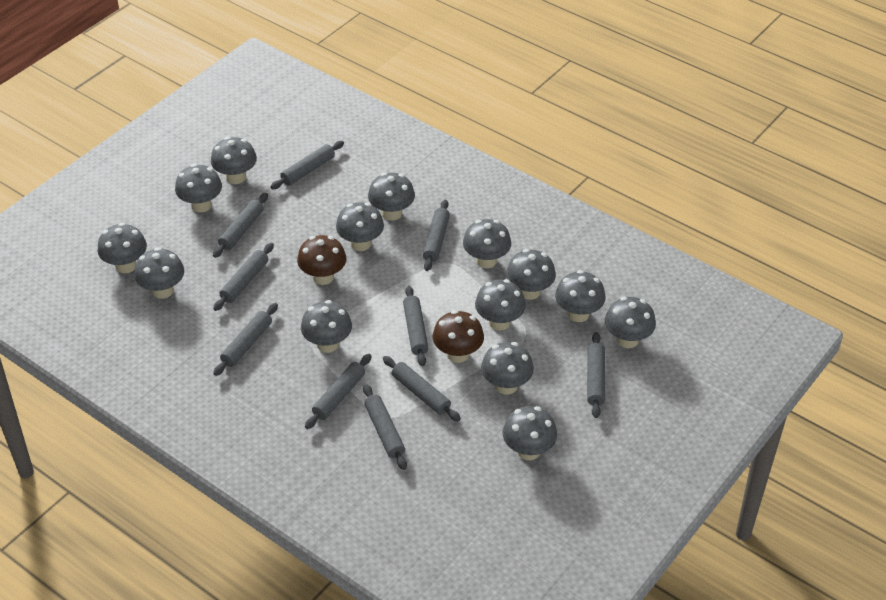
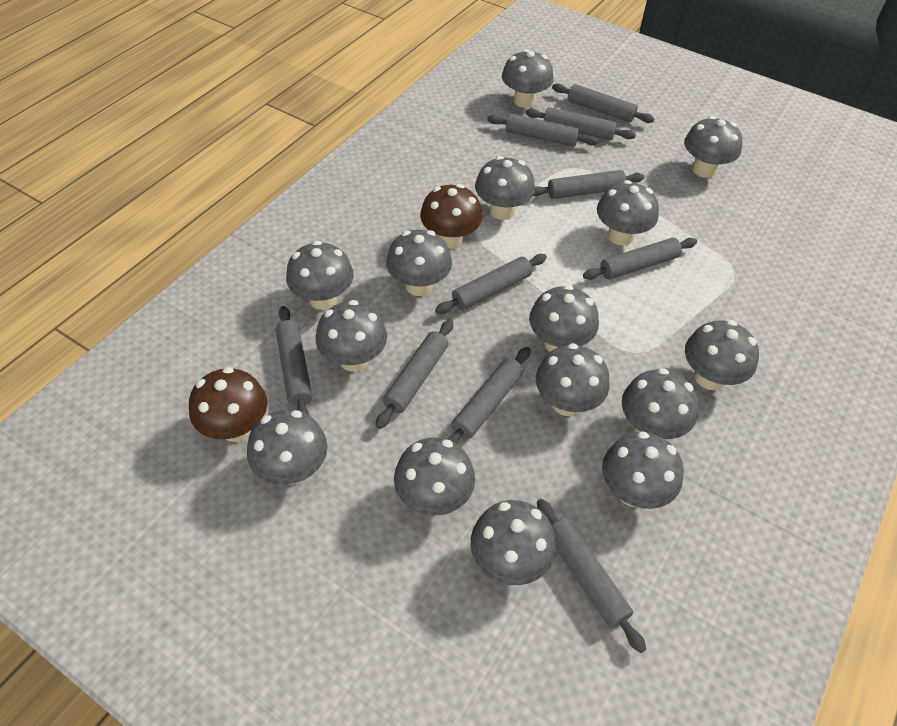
grey mushroom: 14 -> 15

